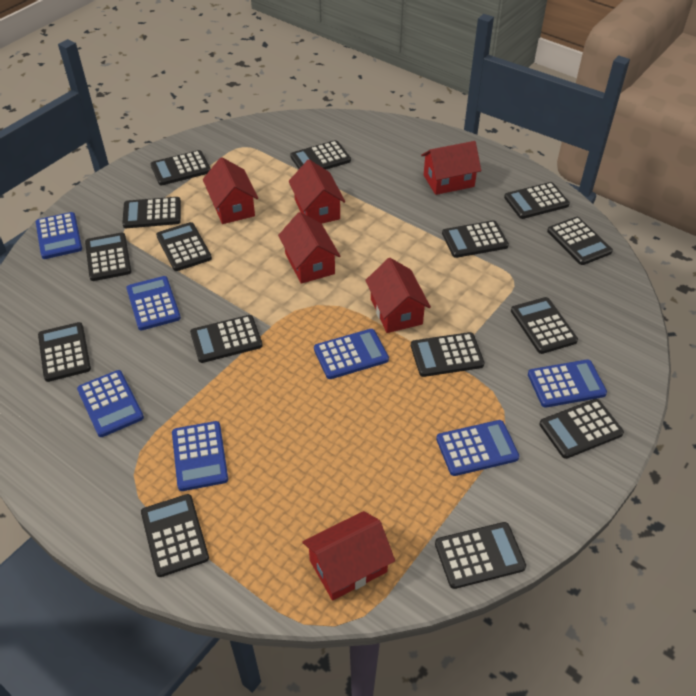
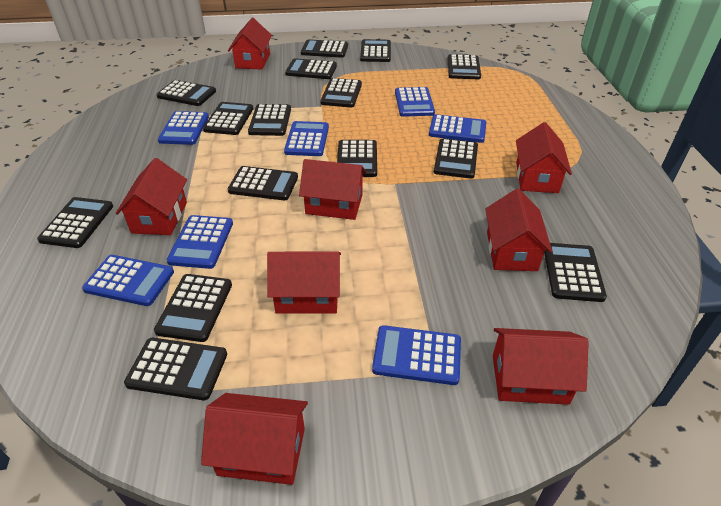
red house: 6 -> 8

